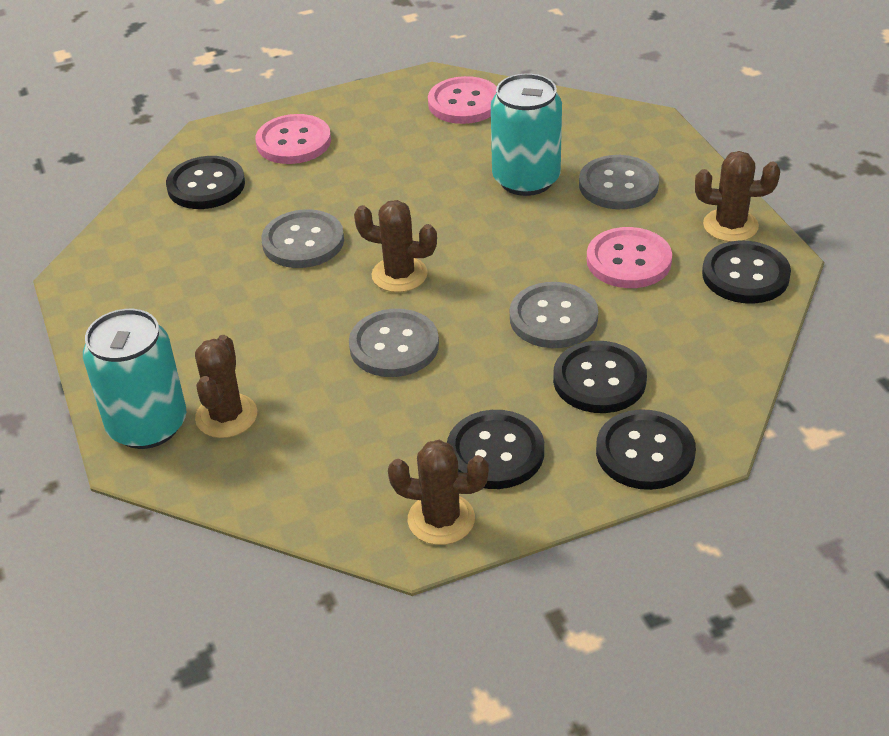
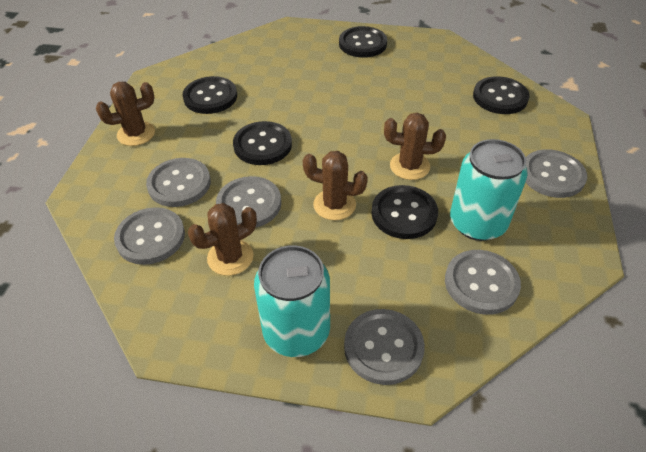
grey button: 4 -> 6
pink button: 3 -> 0

